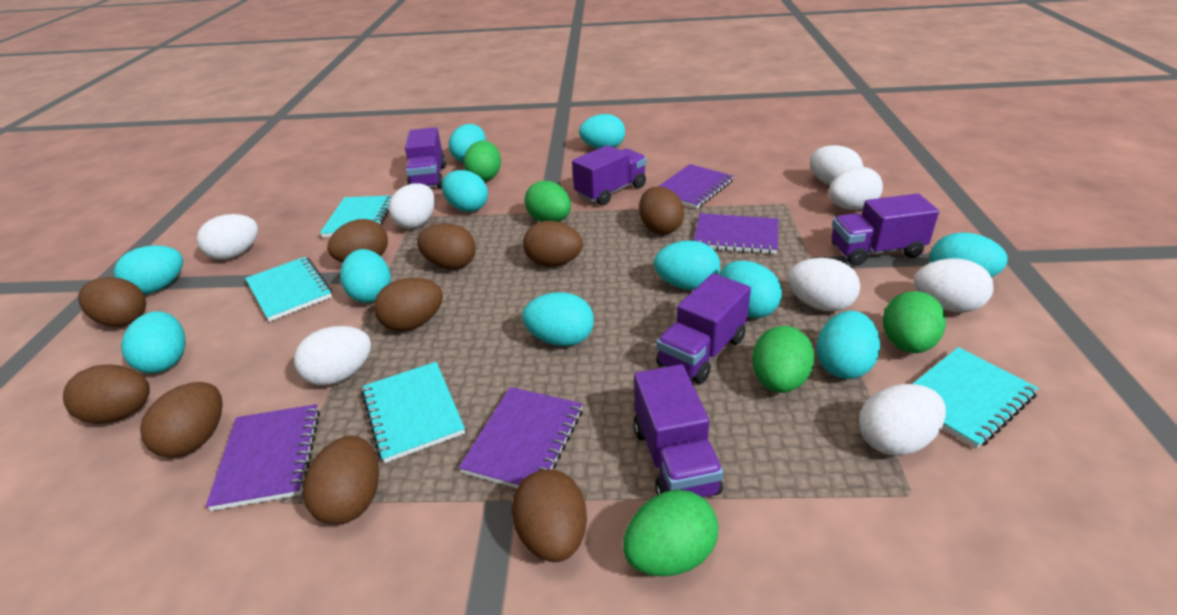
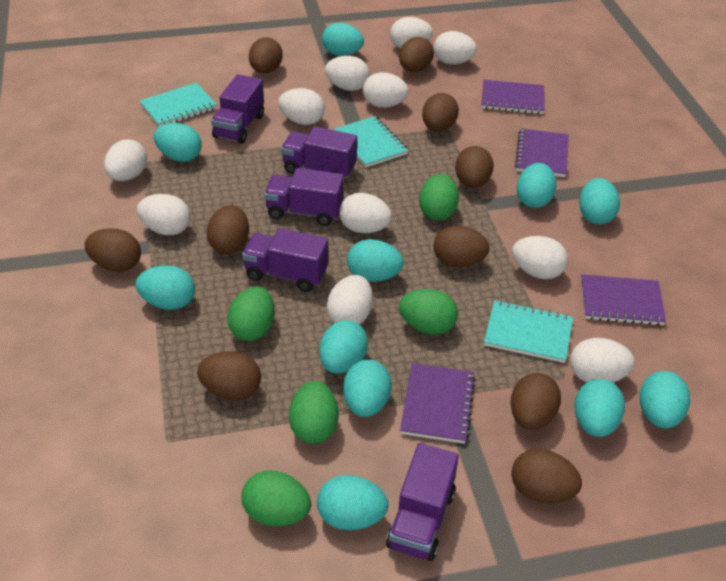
turquoise notebook: 4 -> 3
white egg: 8 -> 11

